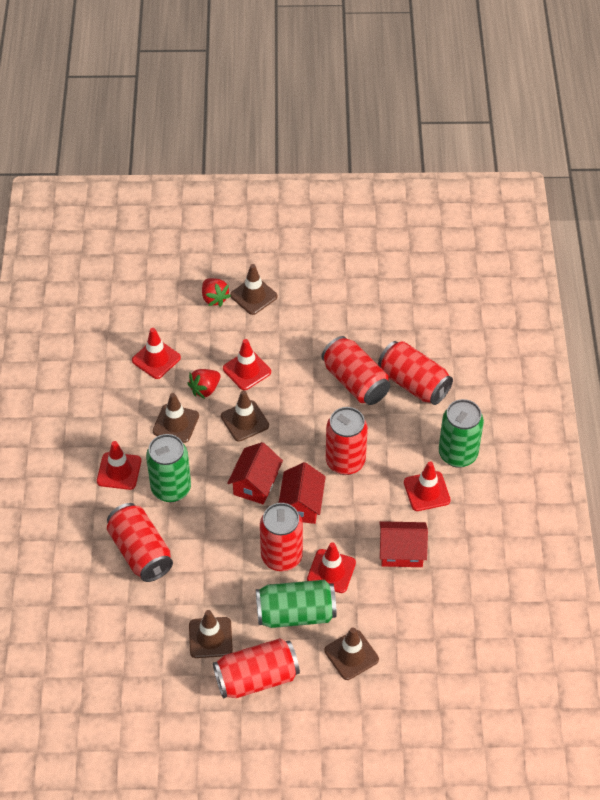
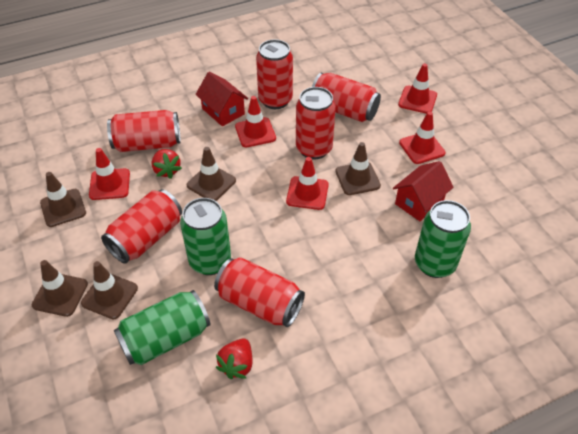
red house: 3 -> 2

